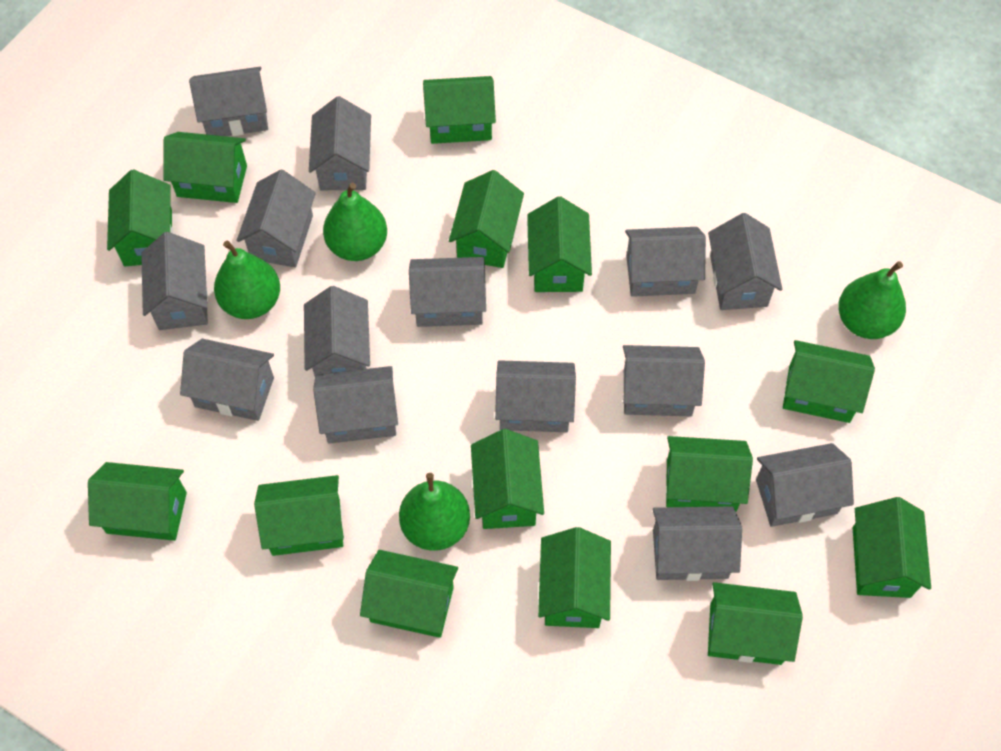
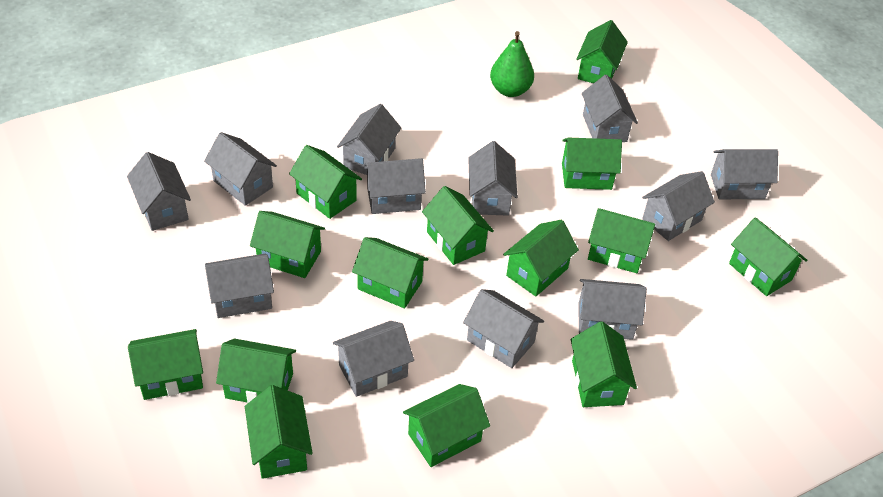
green pear: 4 -> 1
grey house: 14 -> 12

